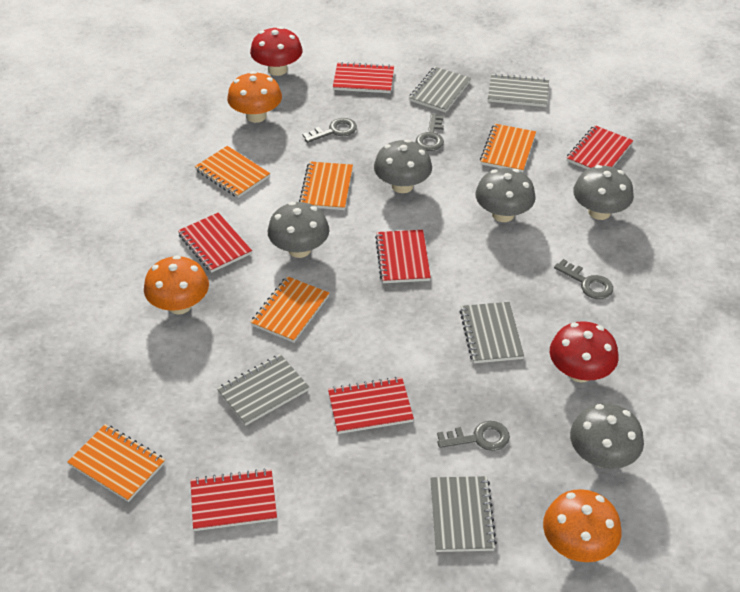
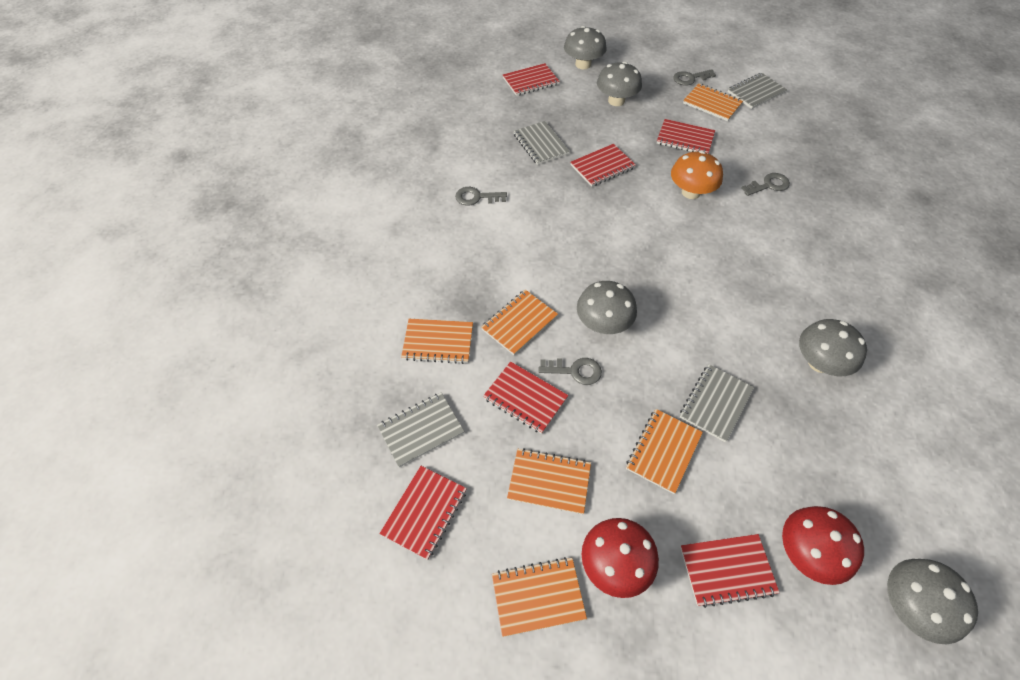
grey notebook: 5 -> 4
orange mushroom: 3 -> 1
orange notebook: 5 -> 6

